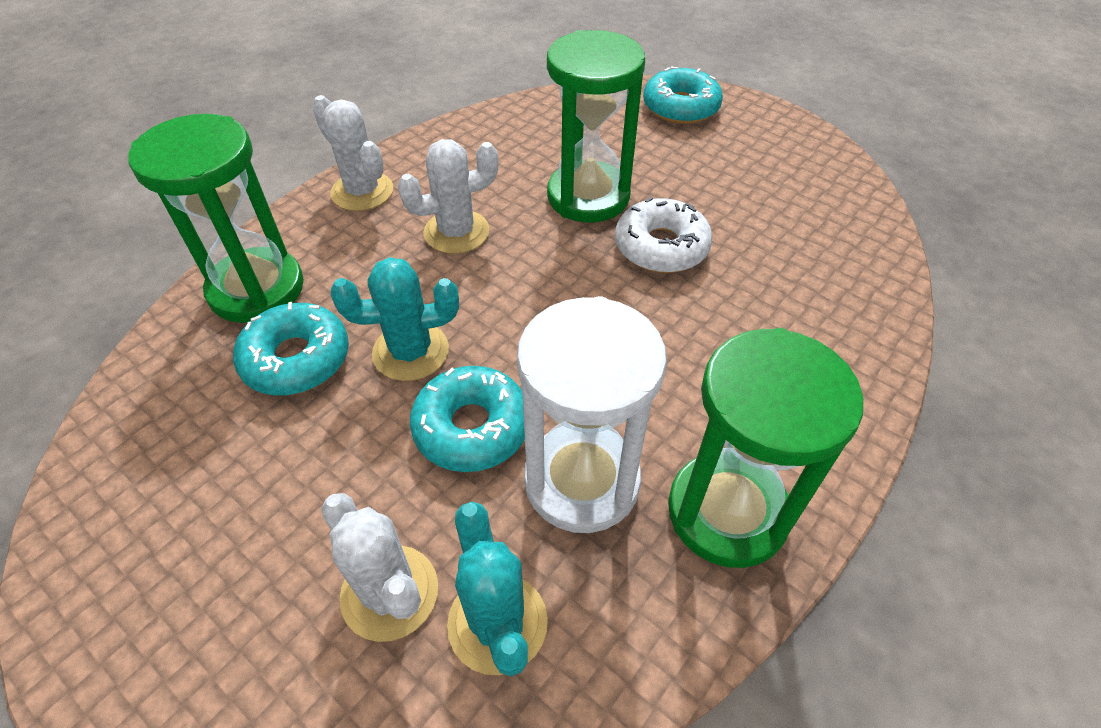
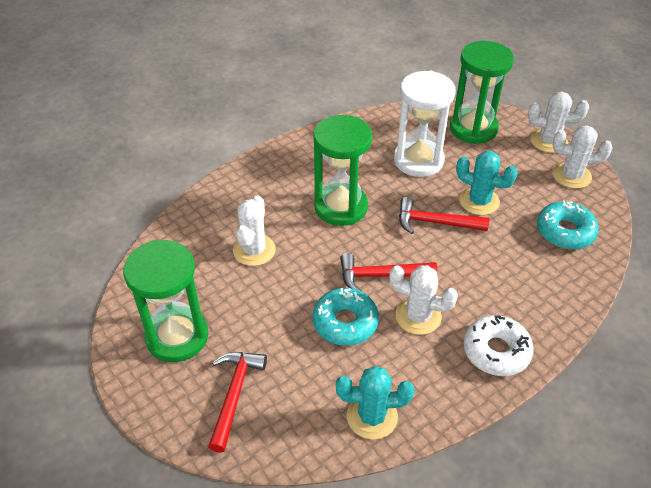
red hammer: 0 -> 3
turquoise donut: 3 -> 2
white cactus: 3 -> 4

